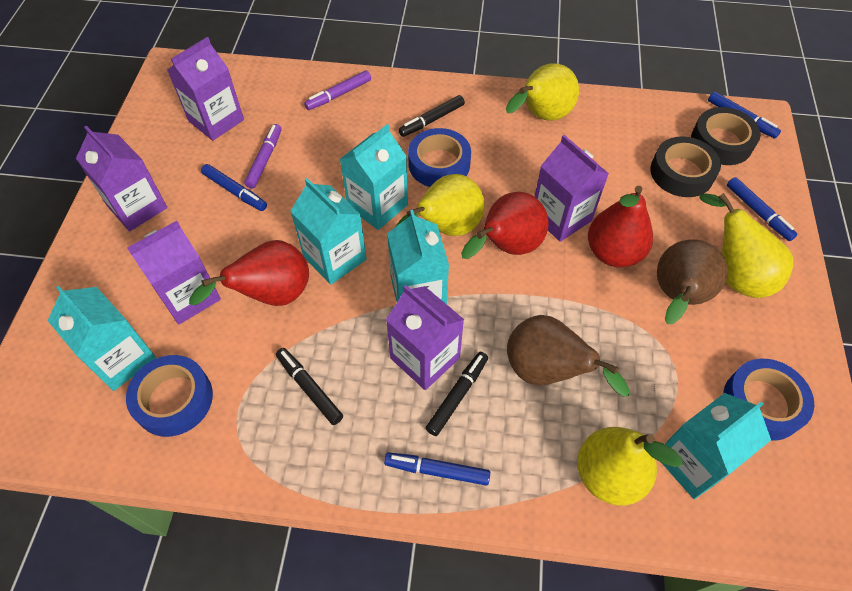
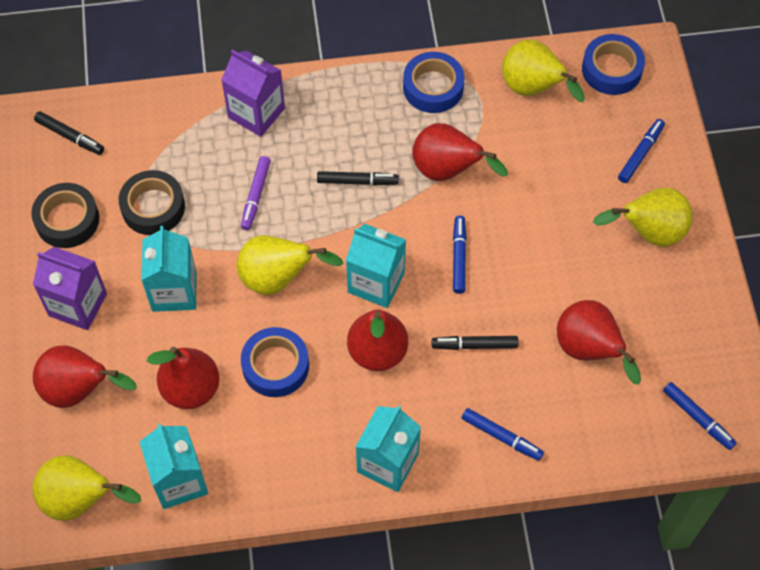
brown pear: 2 -> 0
purple carton: 5 -> 2
purple marker: 2 -> 1
red pear: 3 -> 5
turquoise carton: 5 -> 4

